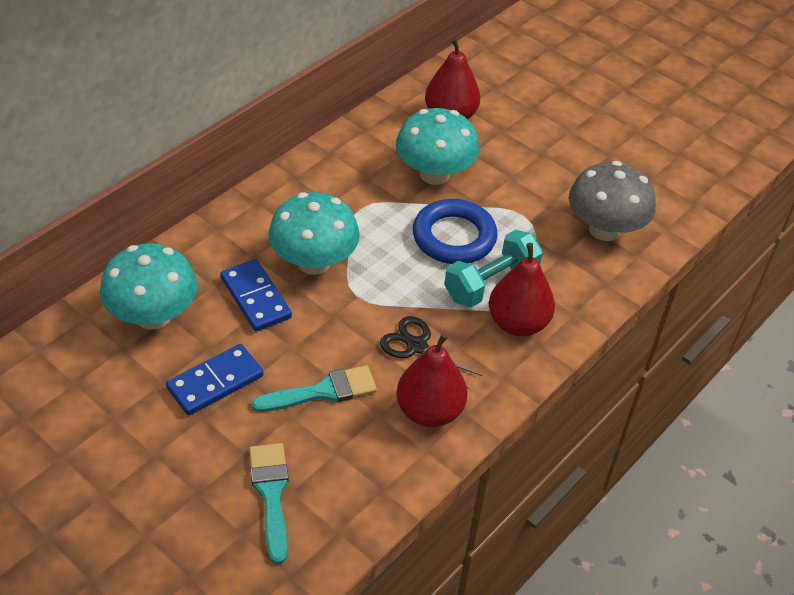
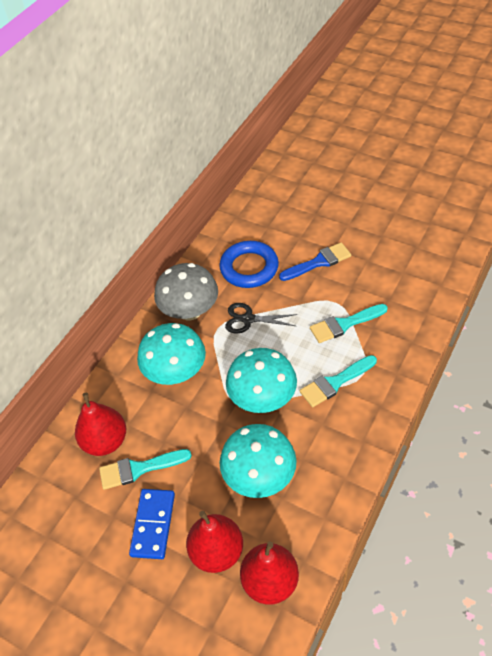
blue brush: 0 -> 1
blue domino: 2 -> 1
turquoise brush: 2 -> 3
turquoise dumbbell: 1 -> 0

